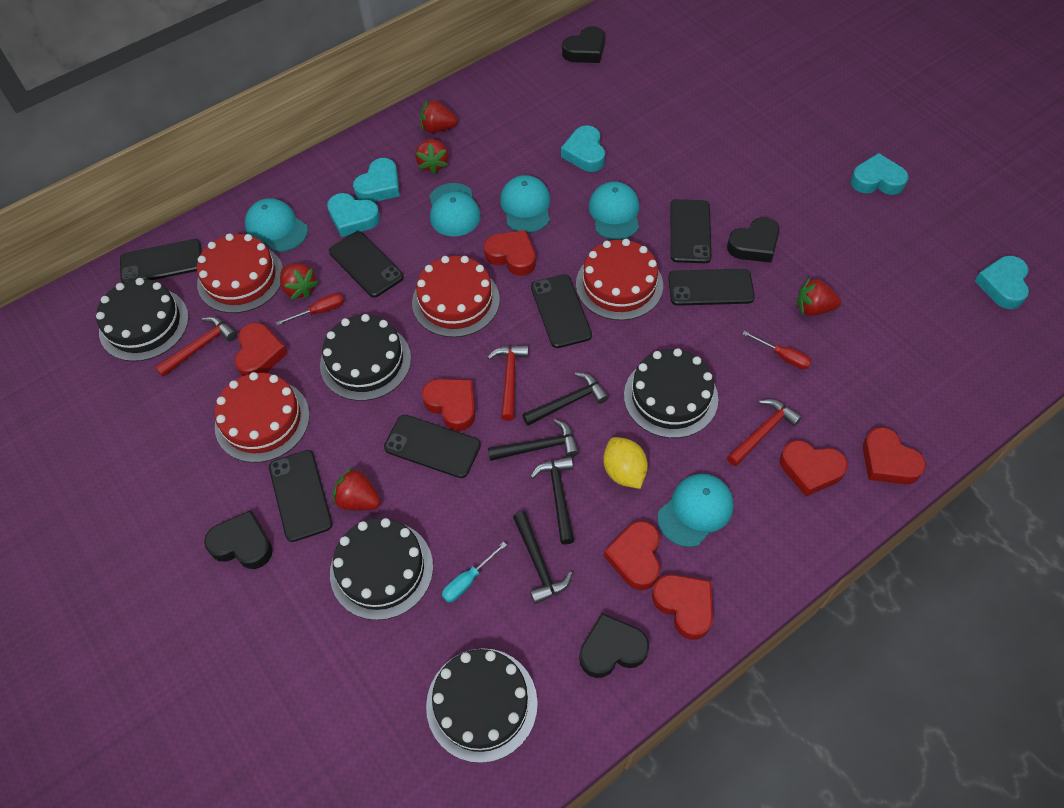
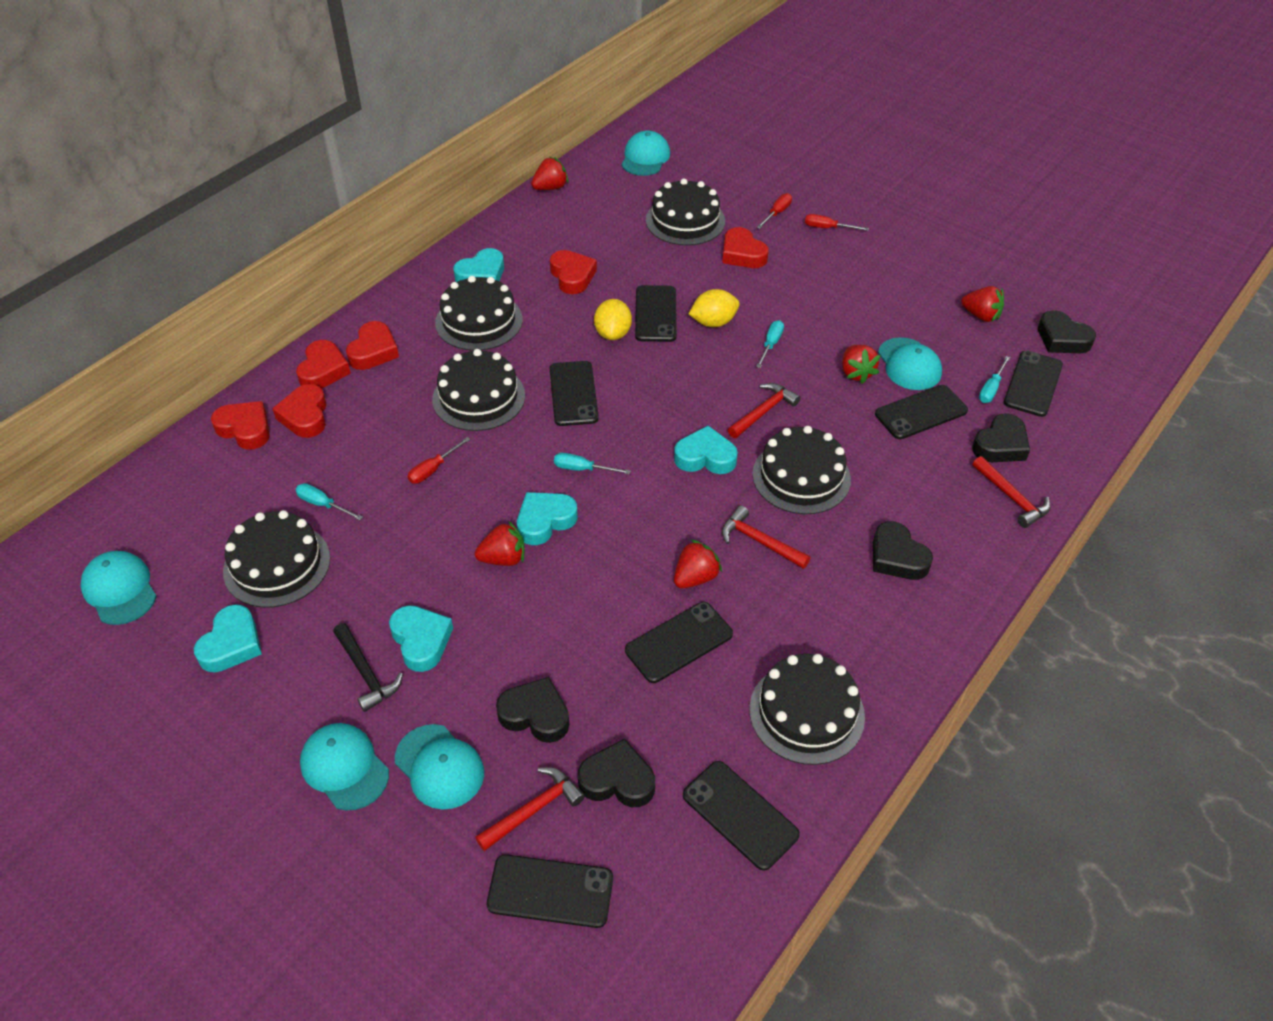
black cake: 5 -> 6
black hammer: 4 -> 1
black heart: 4 -> 5
red cake: 4 -> 0
red hammer: 3 -> 4
red heart: 7 -> 6
red screwdriver: 2 -> 3
turquoise screwdriver: 1 -> 4
yellow lemon: 1 -> 2

